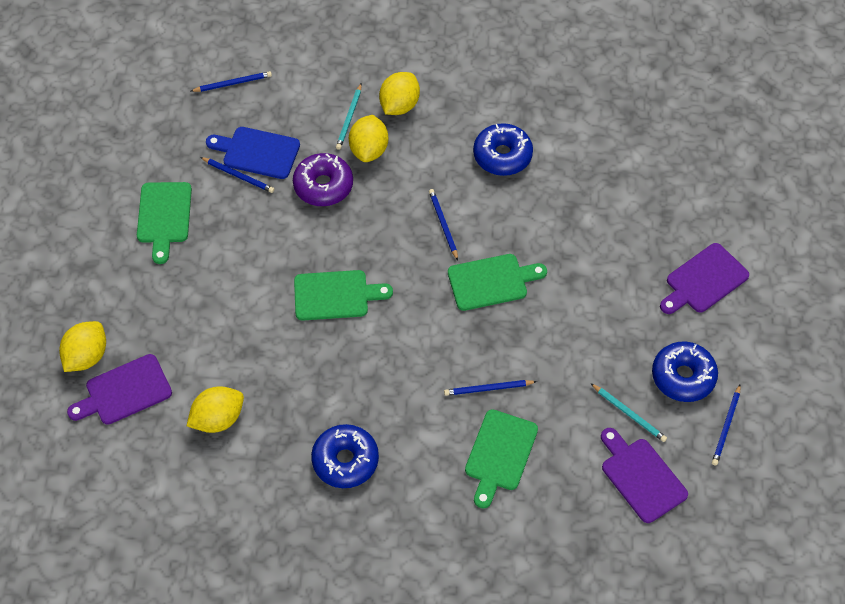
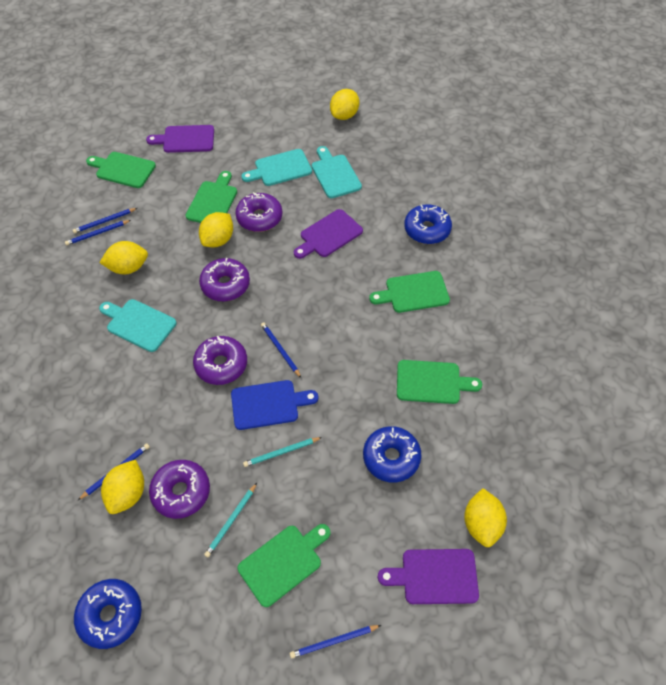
green cutting board: 4 -> 5
purple donut: 1 -> 4
turquoise cutting board: 0 -> 3
yellow lemon: 4 -> 5

